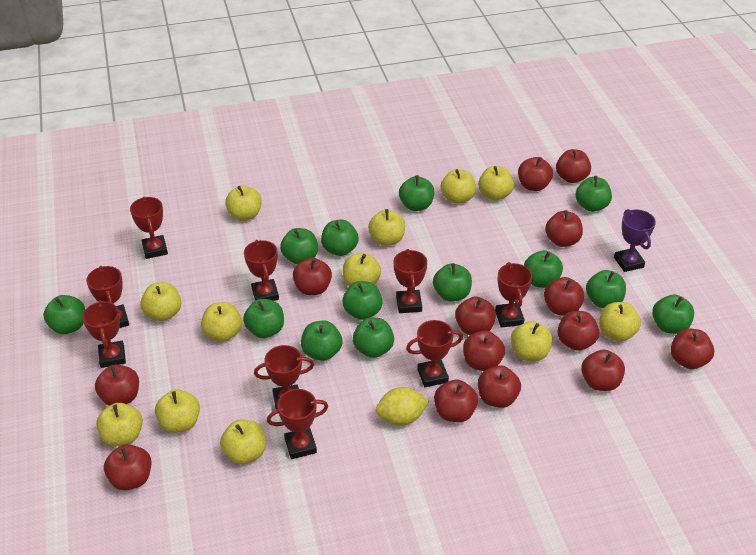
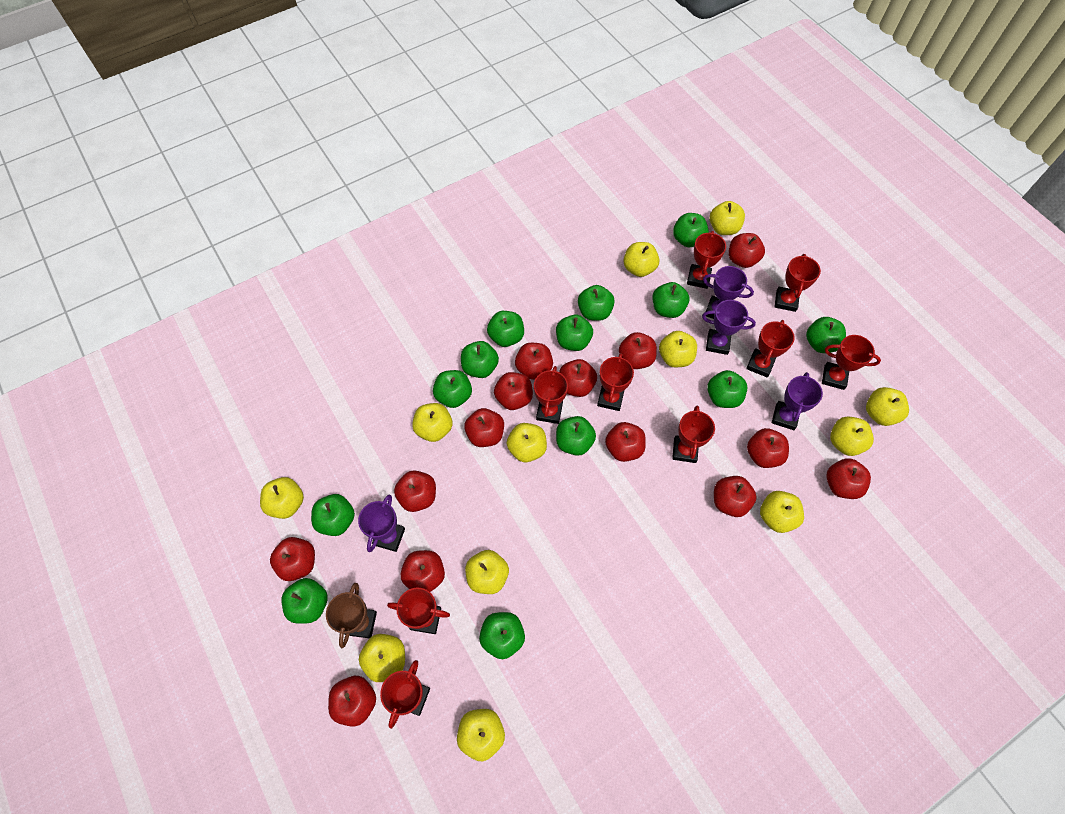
brown trophy: 0 -> 1
purple trophy: 1 -> 4
yellow lemon: 1 -> 0

